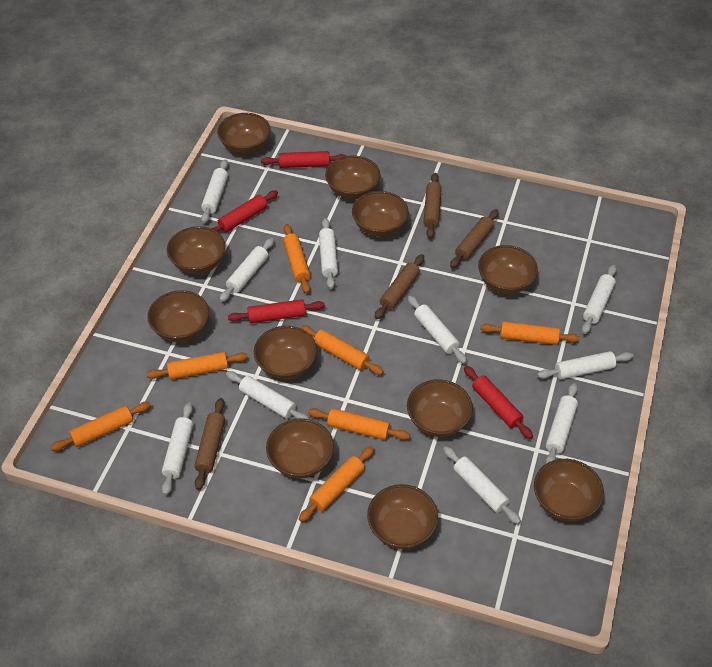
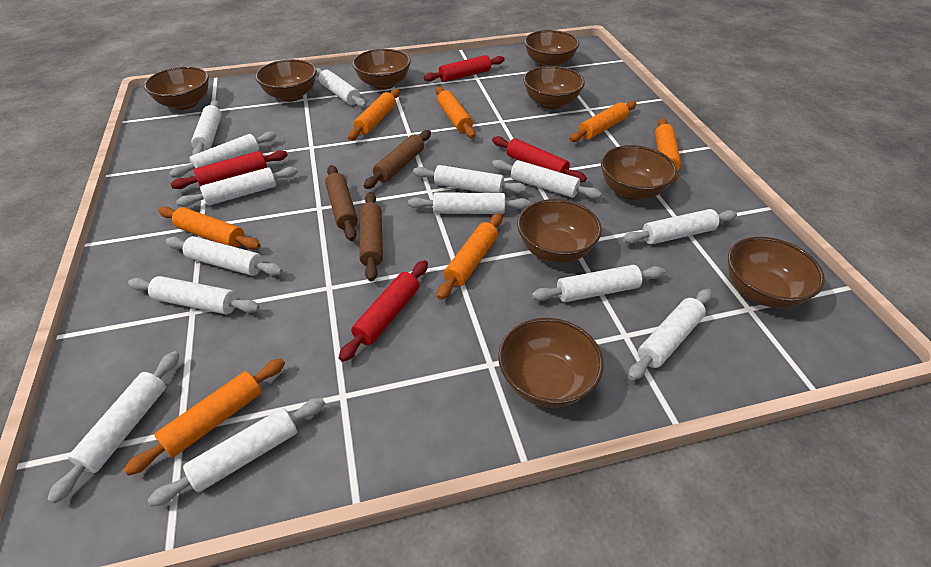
brown bowl: 11 -> 9
brown rolling pin: 4 -> 3
white rolling pin: 10 -> 14

